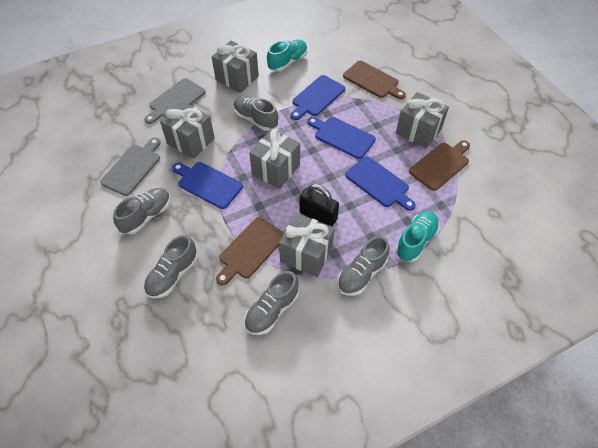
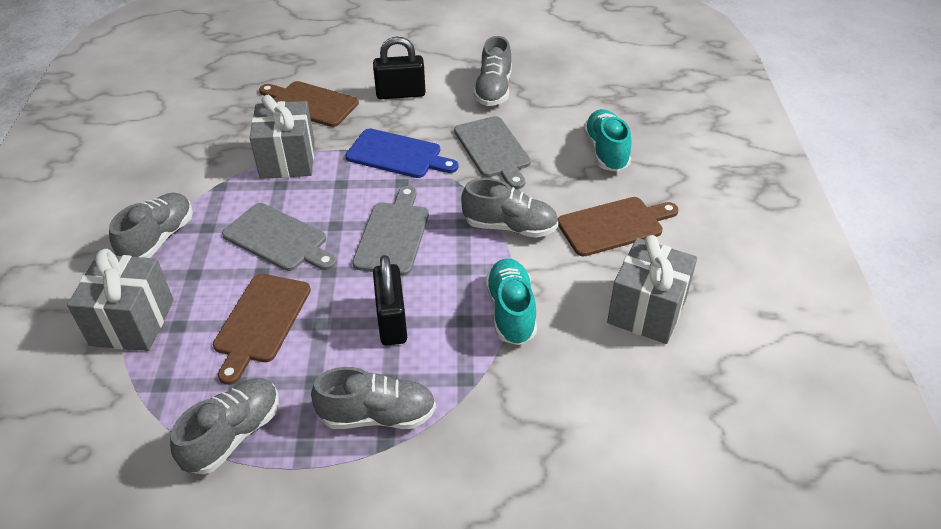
black padlock: 1 -> 2
blue cutting board: 4 -> 1
grey cutting board: 2 -> 3
grey gift: 5 -> 3

